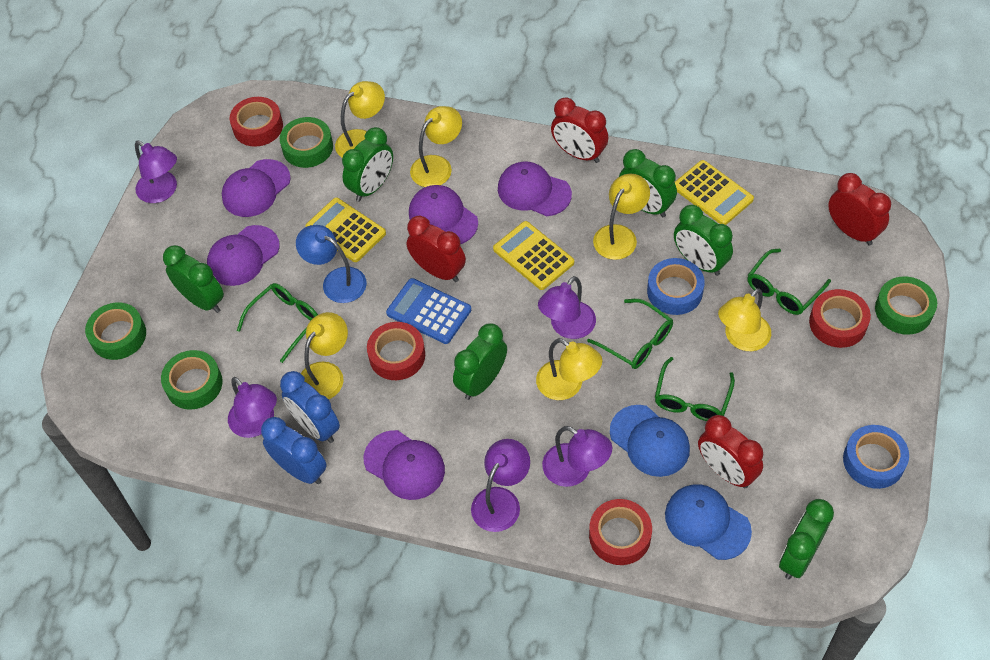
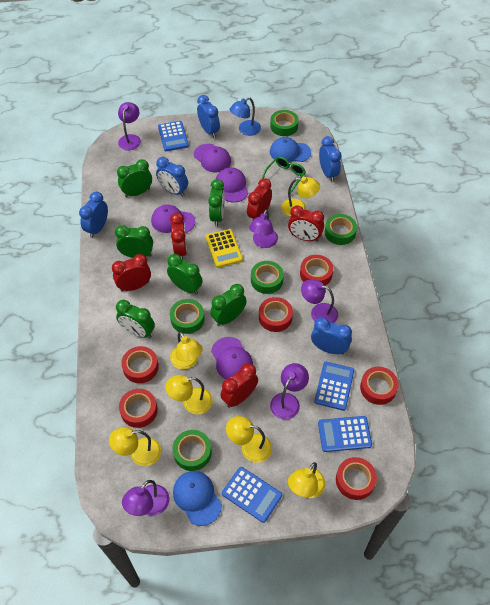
blue calculator: 1 -> 4
blue clock: 2 -> 5
blue tape: 2 -> 0
green glasses: 4 -> 1
green tape: 4 -> 5
purple cap: 5 -> 4
red clock: 4 -> 5
red tape: 4 -> 6
yellow calculator: 3 -> 1

